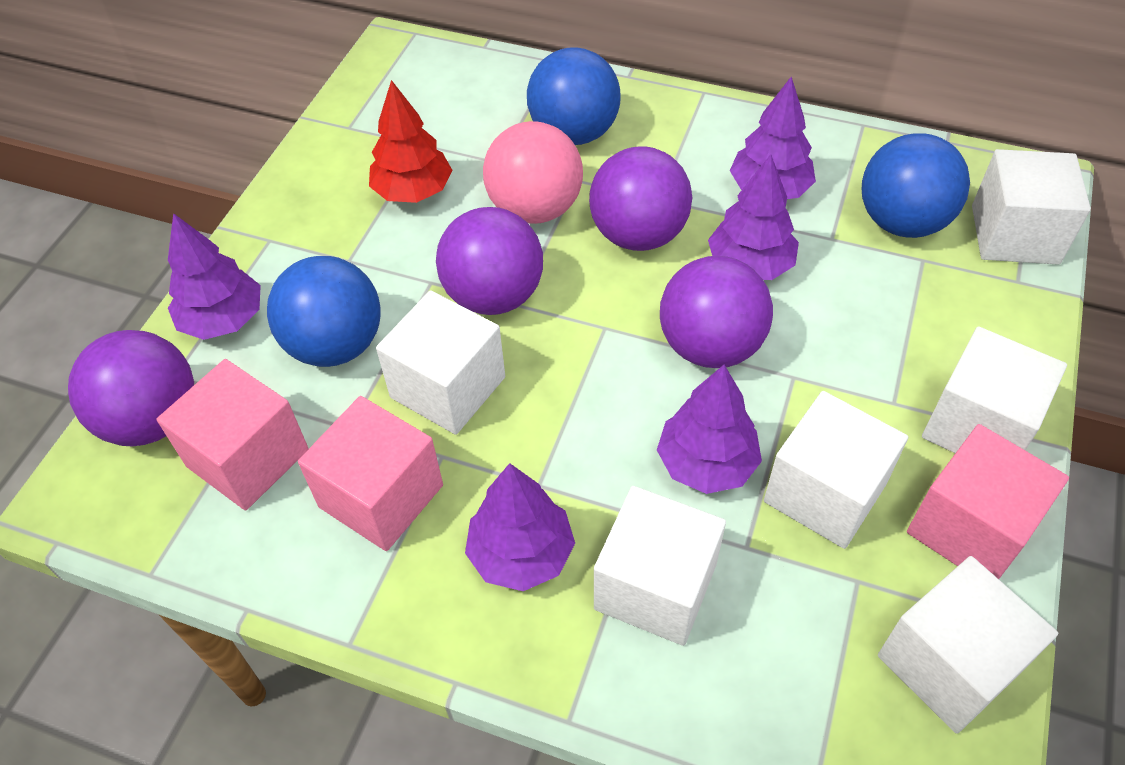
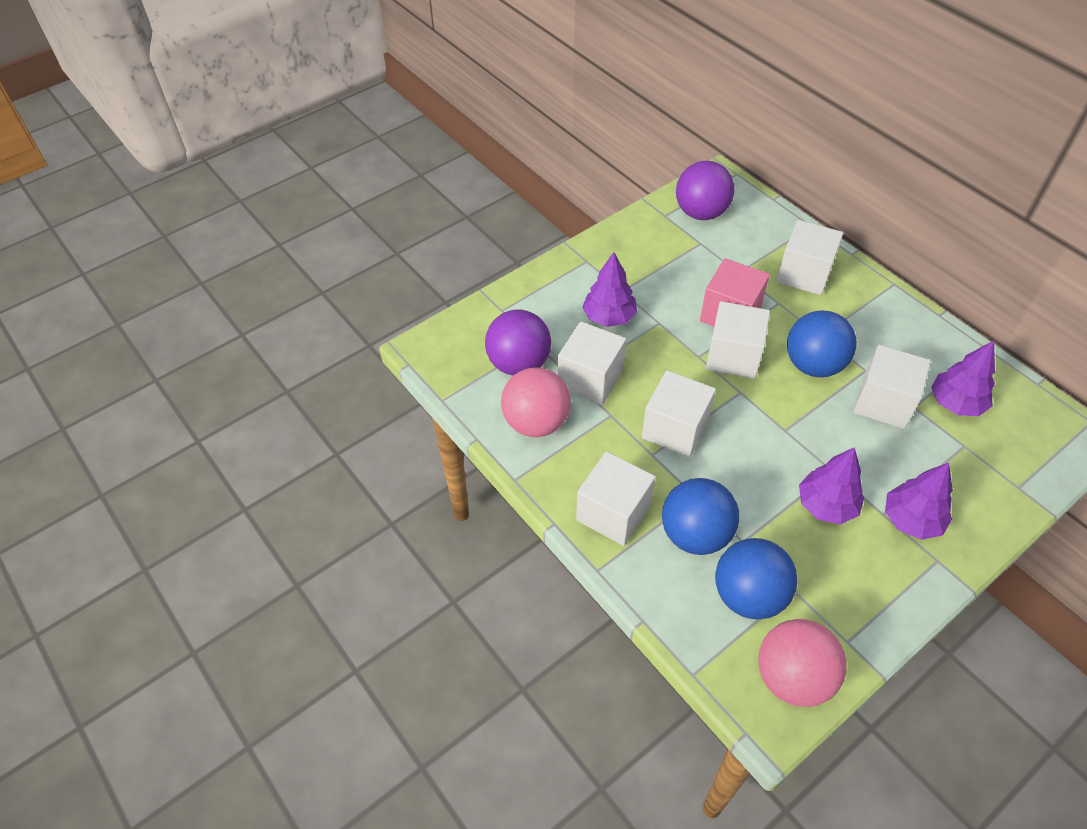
pink ball: 1 -> 2
pink cube: 3 -> 1
purple ball: 4 -> 2
purple tree: 5 -> 4
red tree: 1 -> 0

